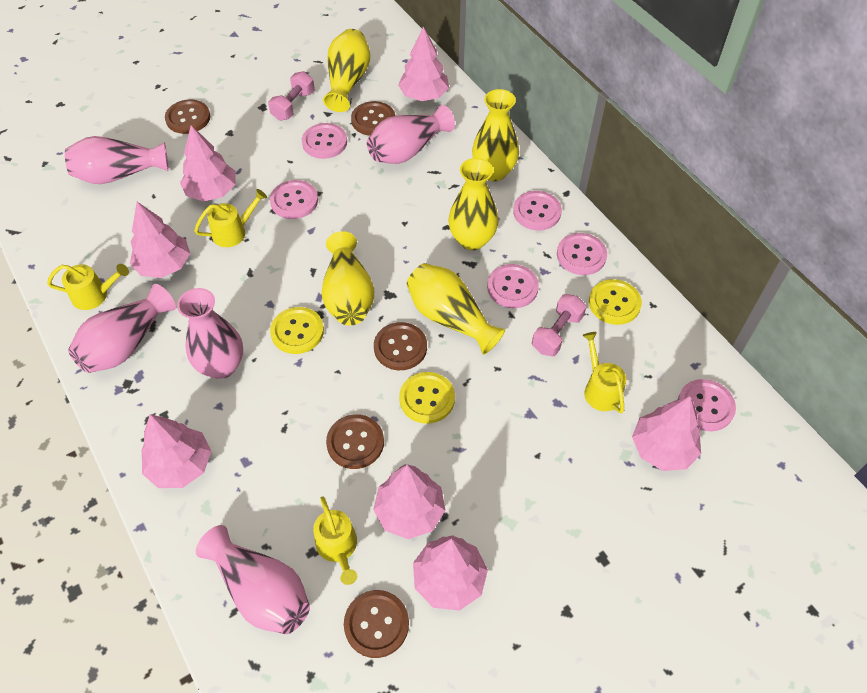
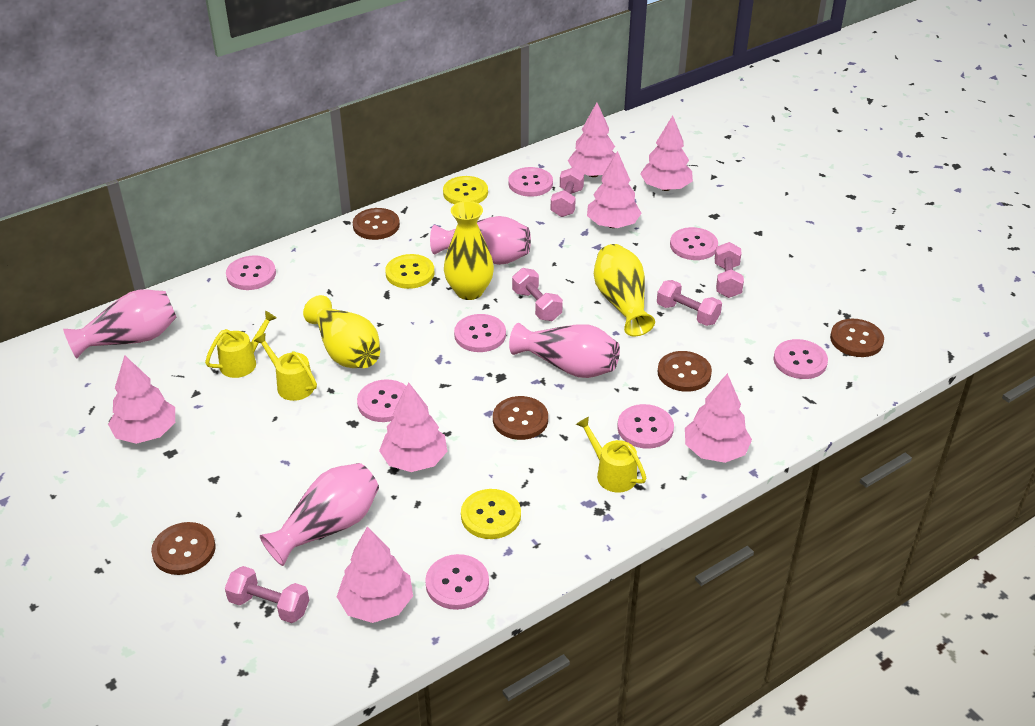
pink button: 6 -> 8
pink dumbbell: 2 -> 5
pink vase: 5 -> 4
yellow vase: 5 -> 3
yellow watering can: 4 -> 3

